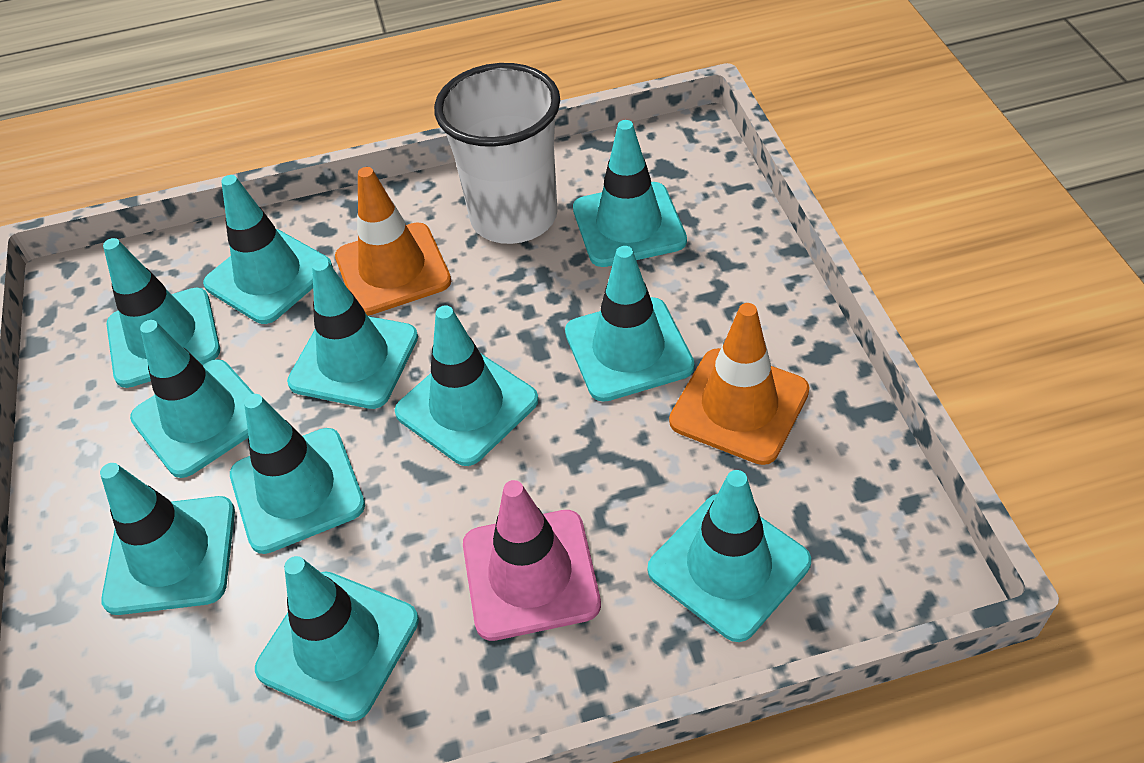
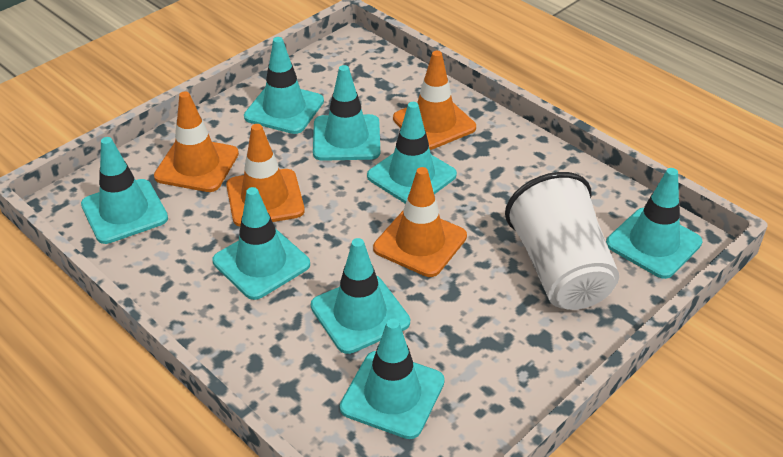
orange traffic cone: 2 -> 4
pink traffic cone: 1 -> 0
turquoise traffic cone: 11 -> 8

